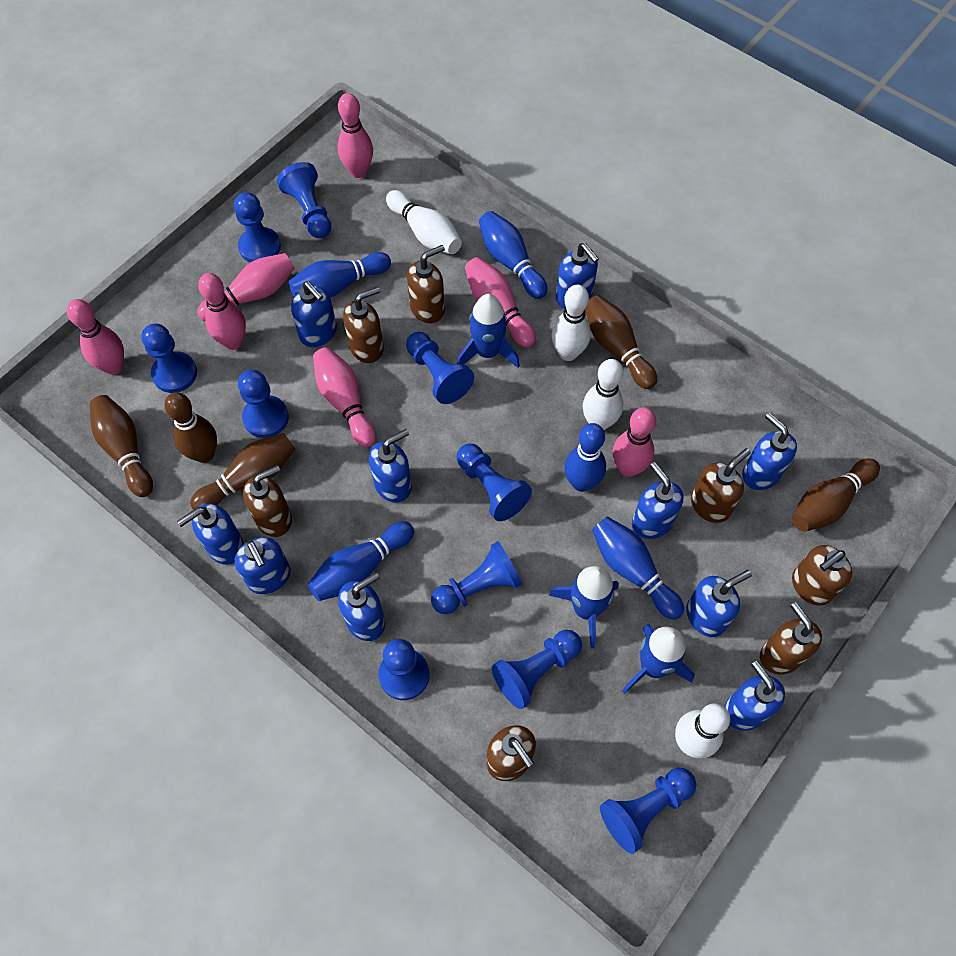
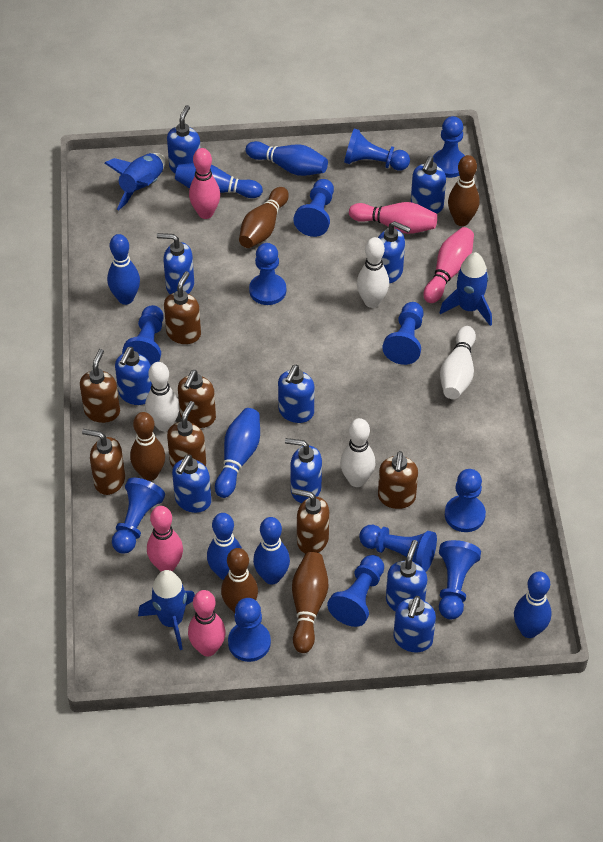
blue bowling pin: 5 -> 7
blue pawn: 10 -> 12
pink bowling pin: 7 -> 5

